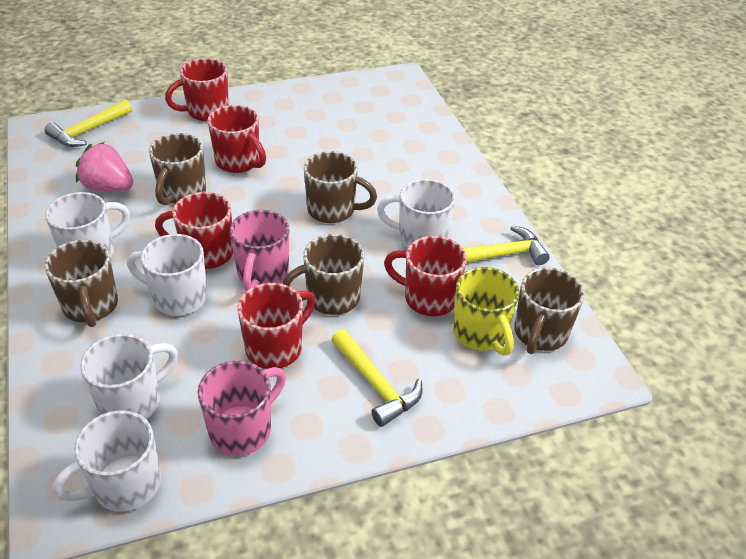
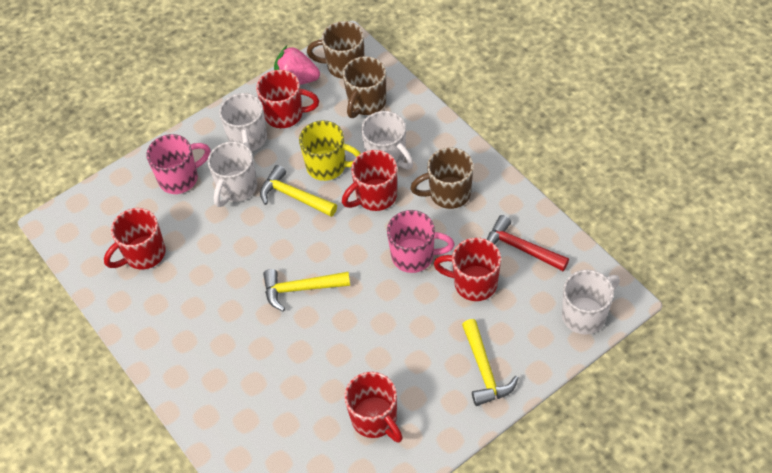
brown mug: 5 -> 3
red hammer: 0 -> 1
white mug: 5 -> 4

